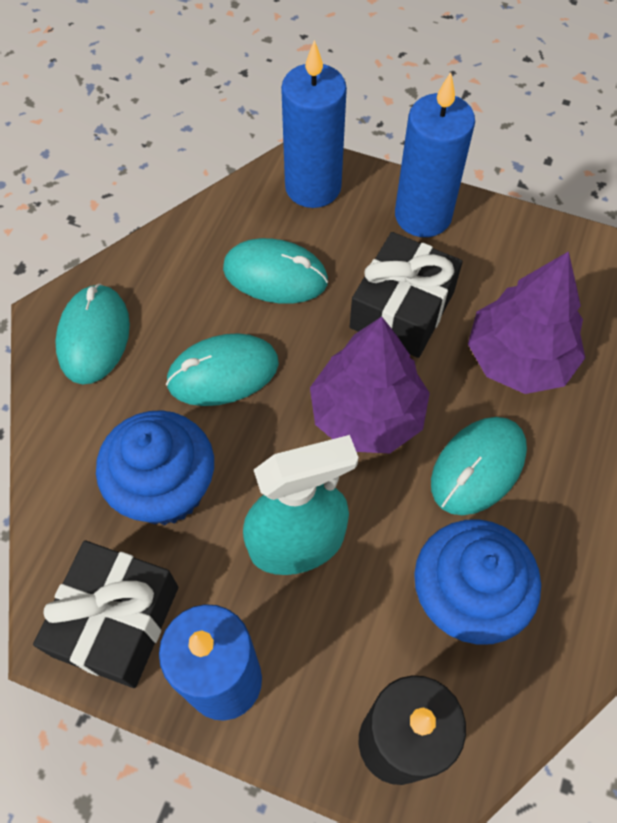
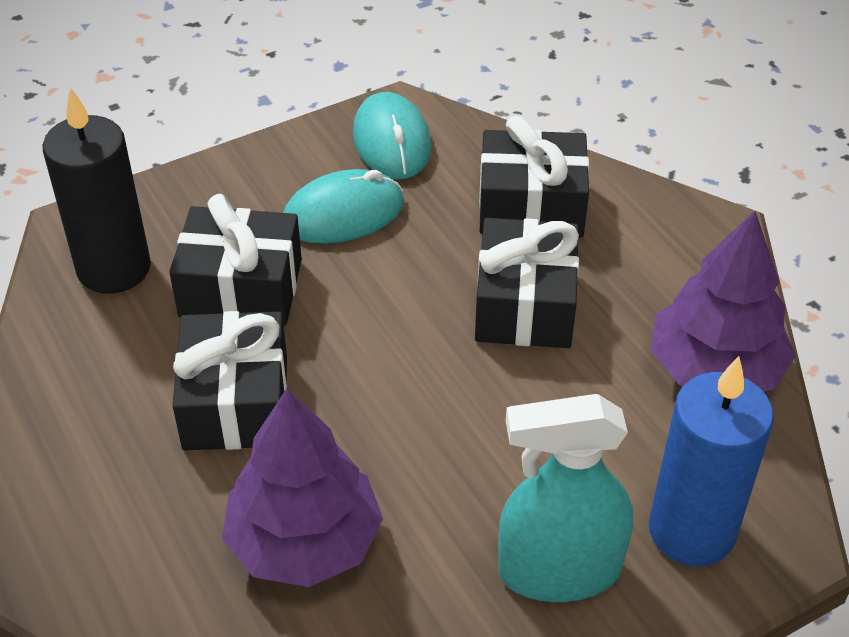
black gift: 2 -> 4
blue candle: 3 -> 1
blue cupcake: 2 -> 0
turquoise mouse: 4 -> 2

